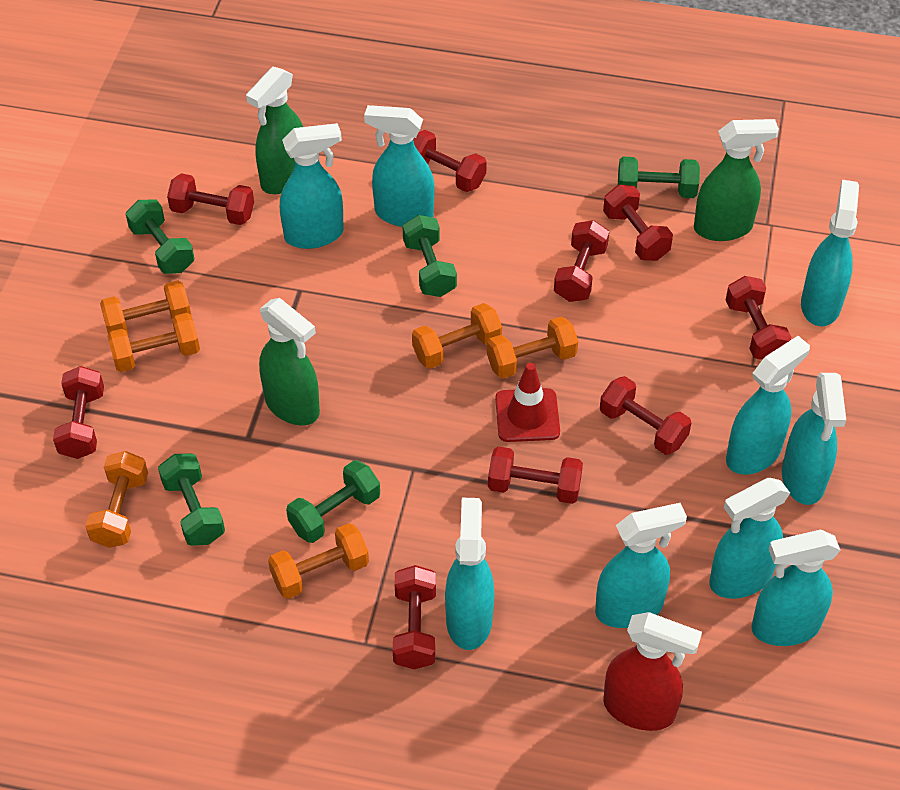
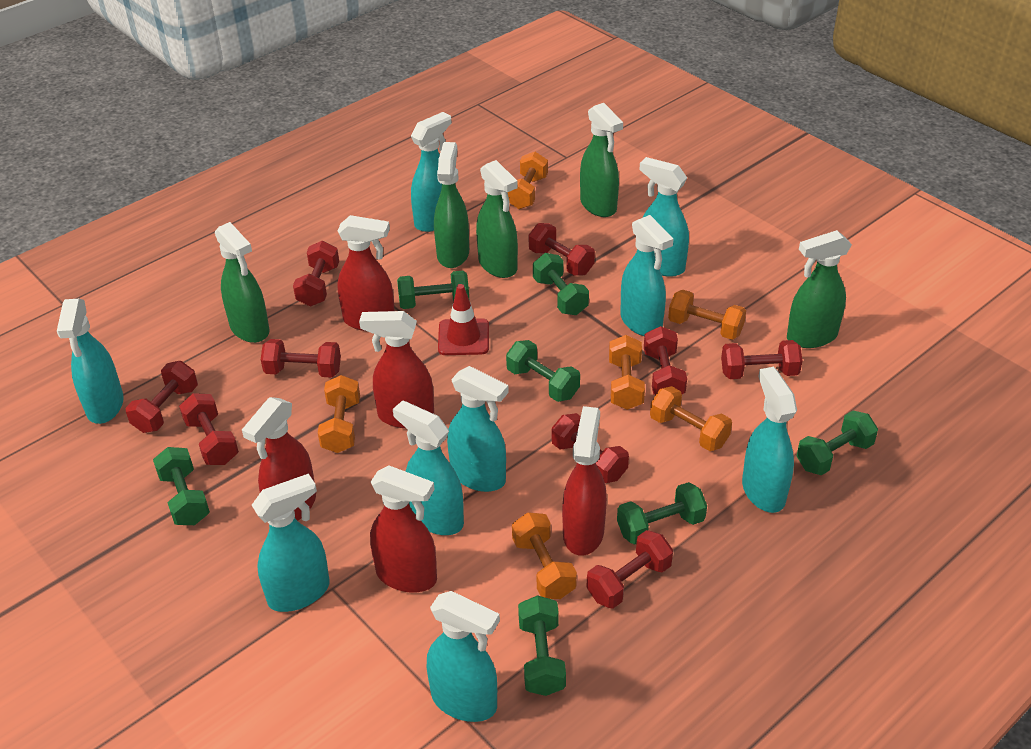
green dumbbell: 5 -> 7
green spray bottle: 3 -> 5
red spray bottle: 1 -> 5

